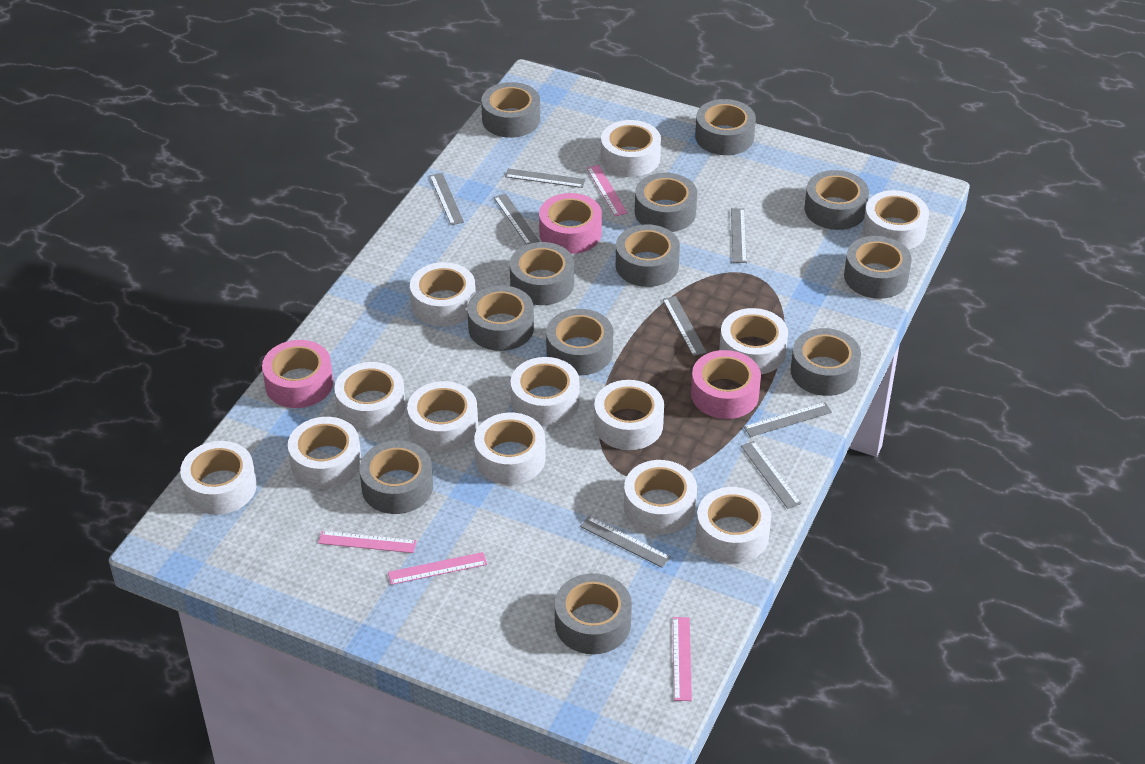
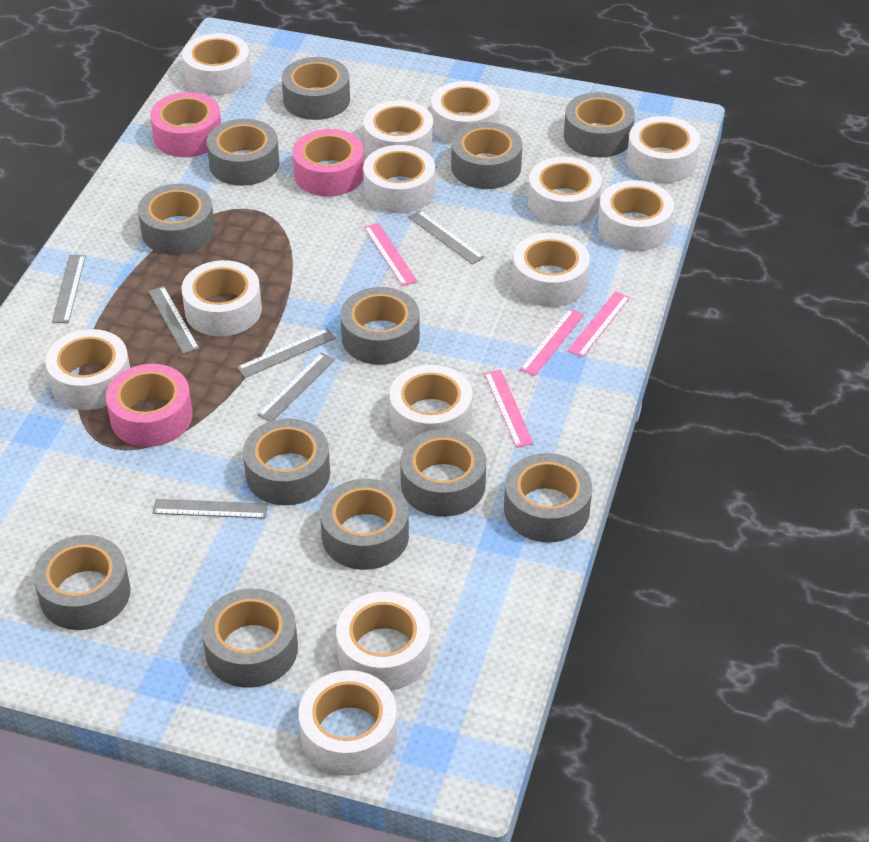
grey ruler: 8 -> 6

